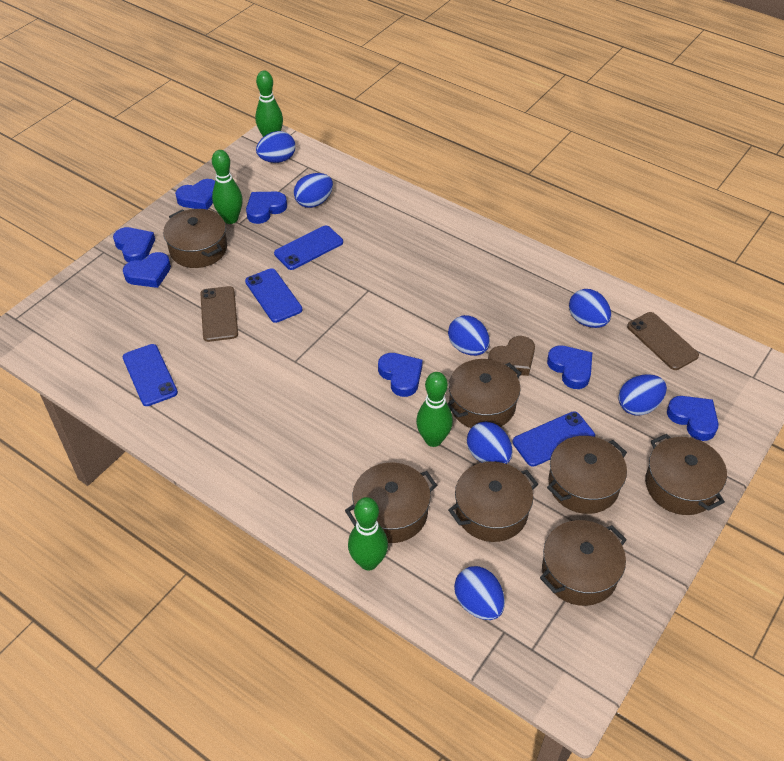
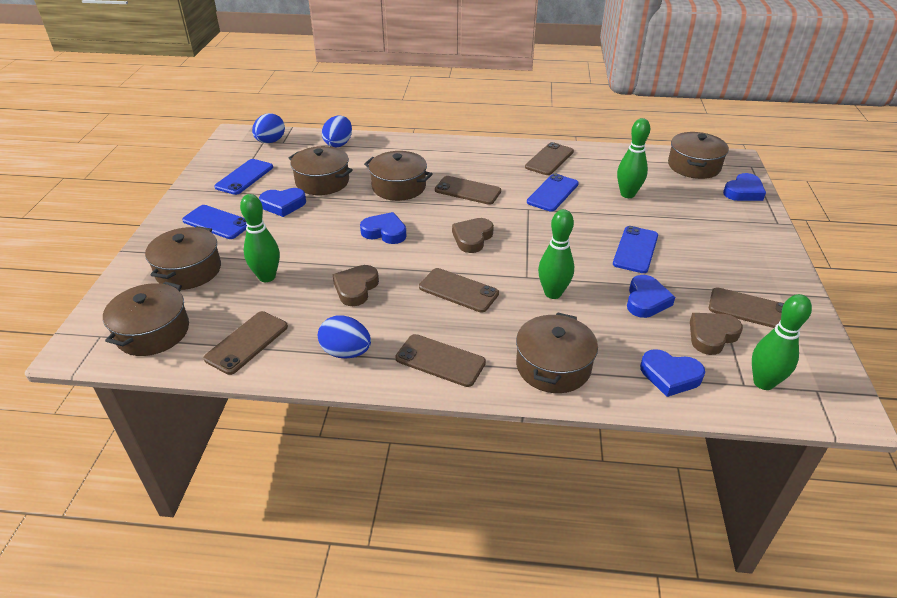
blue egg: 7 -> 3
blue heart: 7 -> 5
brown heart: 1 -> 3
brown phone: 2 -> 6
brown pot: 7 -> 6

